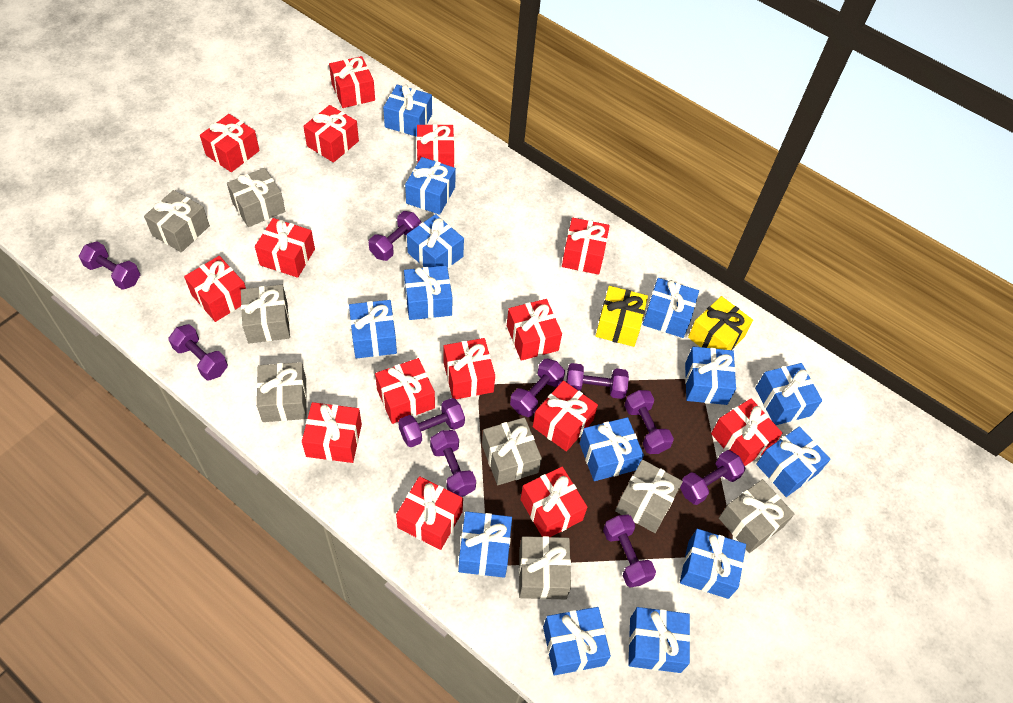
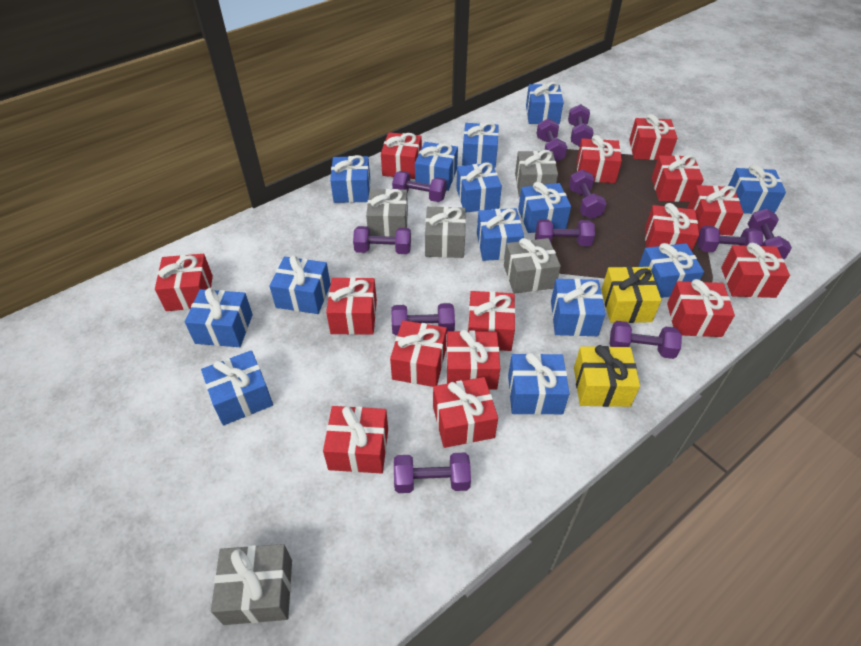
grey gift: 8 -> 5
purple dumbbell: 10 -> 11

